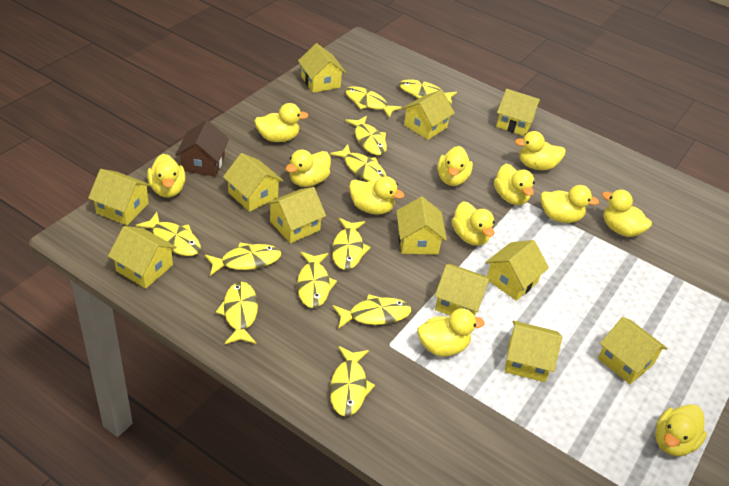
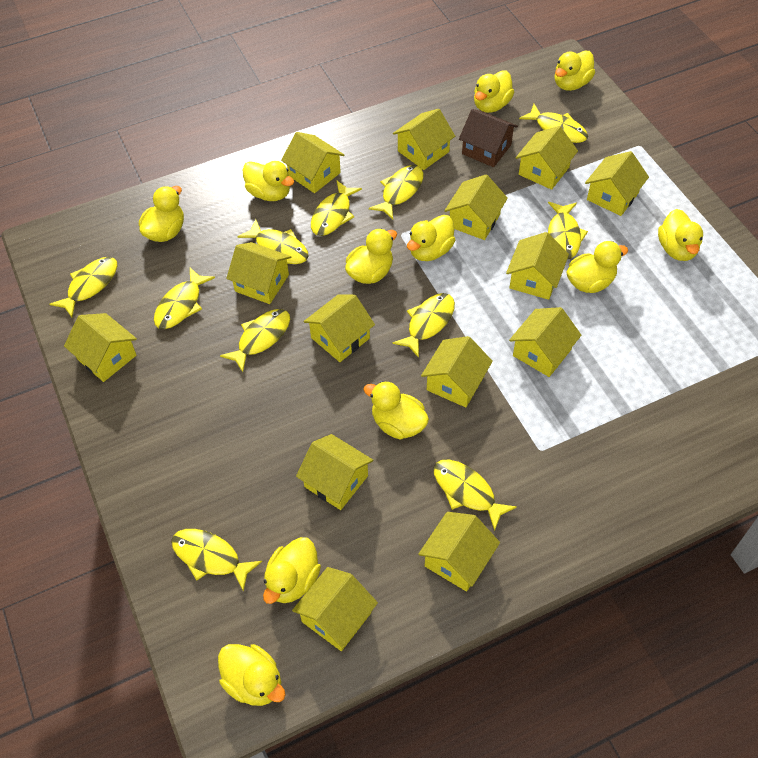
yellow duck: 12 -> 11
yellow house: 12 -> 14

